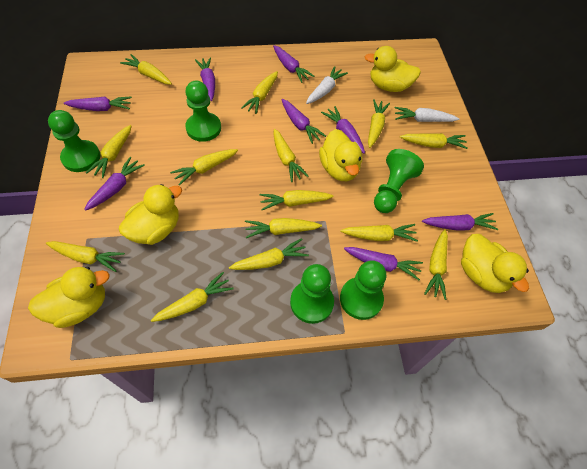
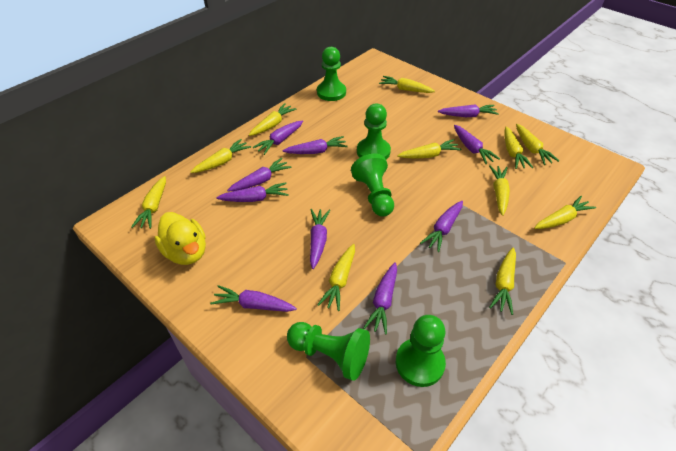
purple carrot: 8 -> 10
white carrot: 2 -> 0
yellow carrot: 14 -> 11
yellow duck: 5 -> 1

